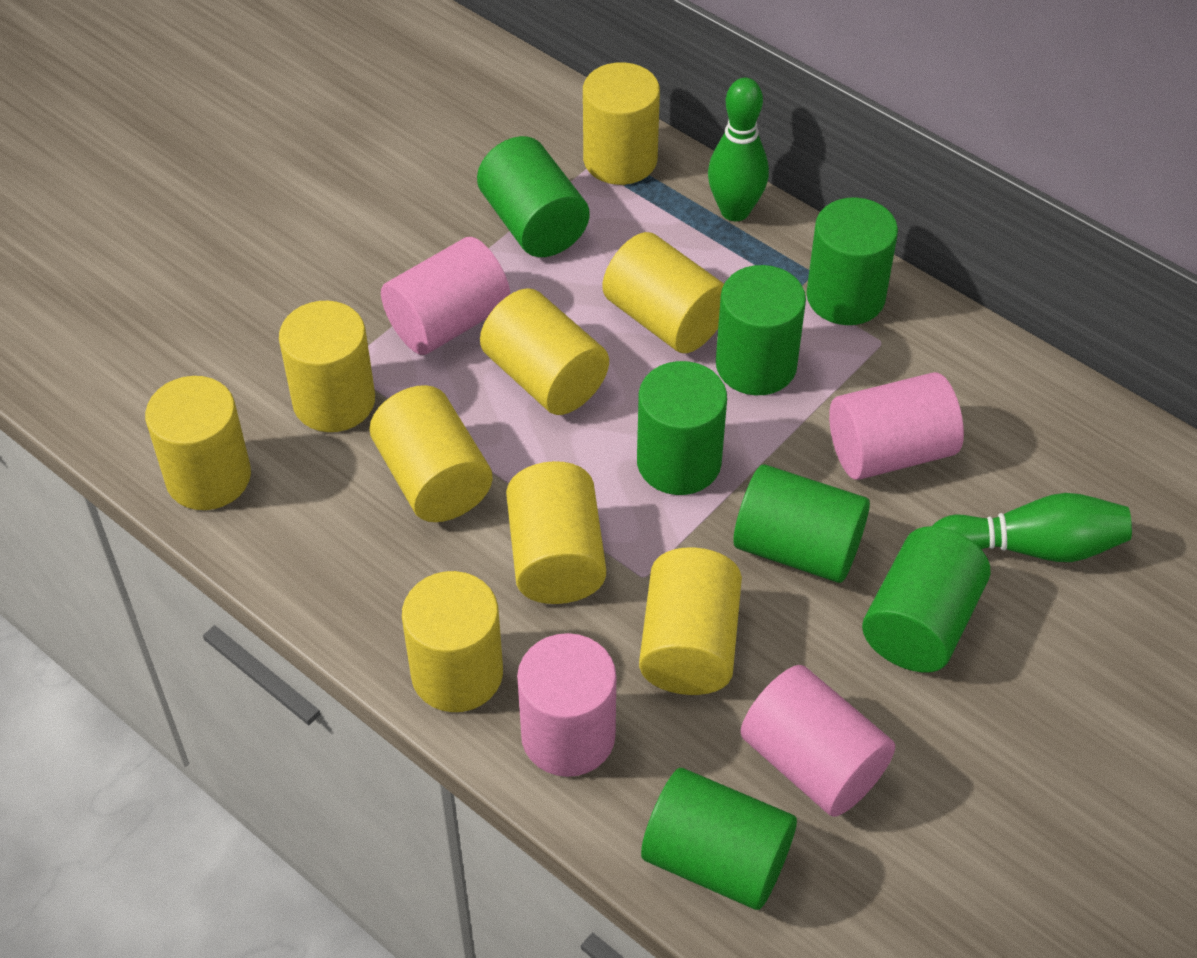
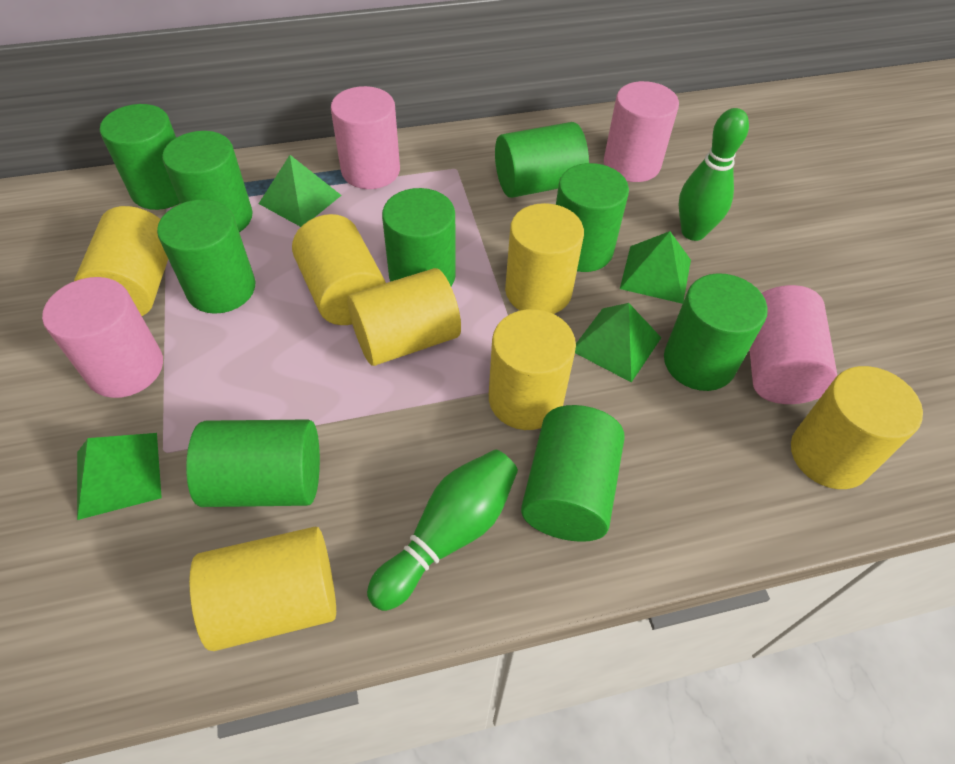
green cylinder: 7 -> 9
green pyramid: 0 -> 4
yellow cylinder: 9 -> 7

